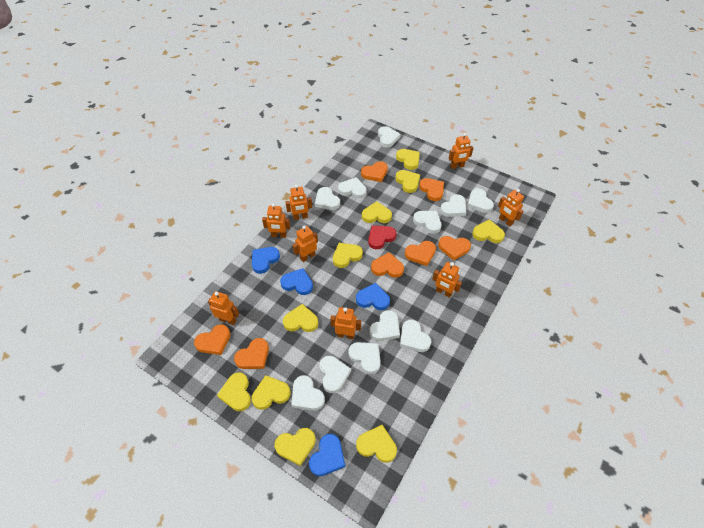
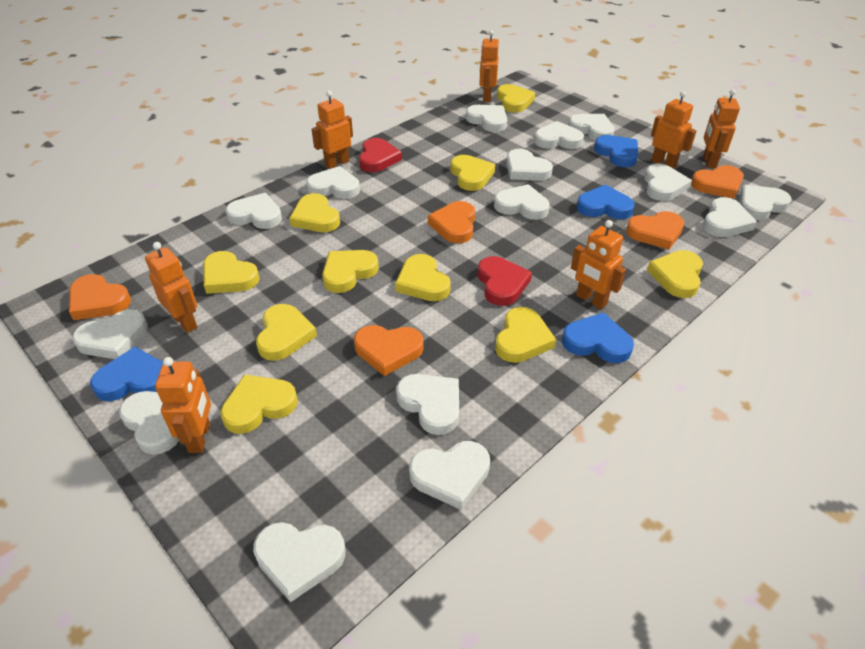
orange heart: 7 -> 5
orange robot: 8 -> 7
red heart: 1 -> 2
white heart: 11 -> 15

